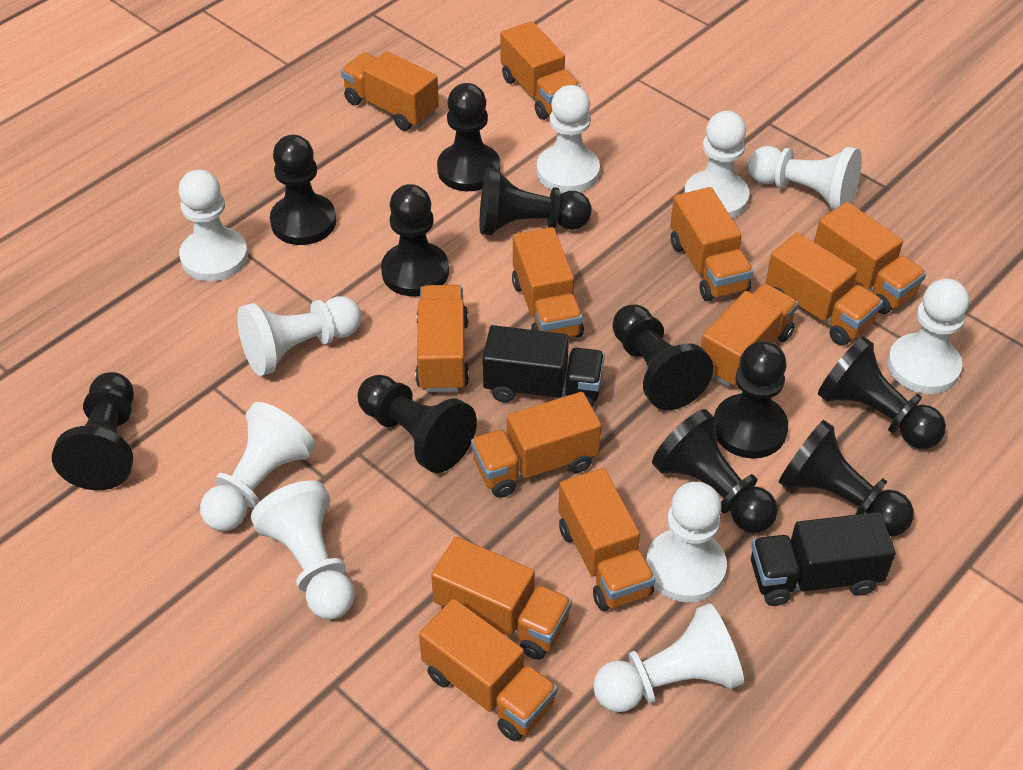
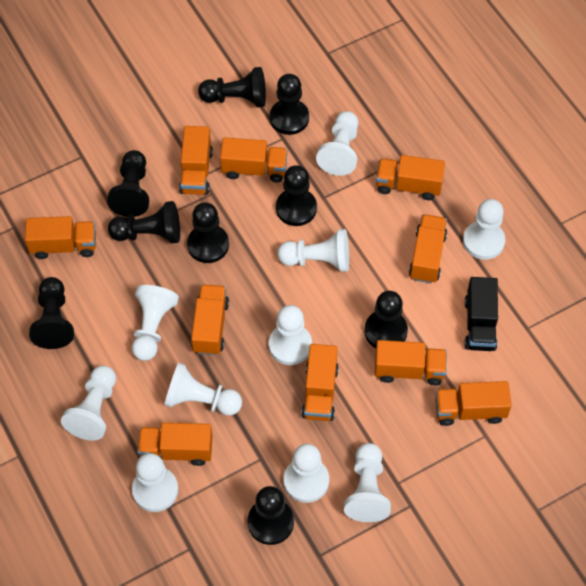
black pawn: 11 -> 9
black truck: 2 -> 1
orange truck: 12 -> 10

